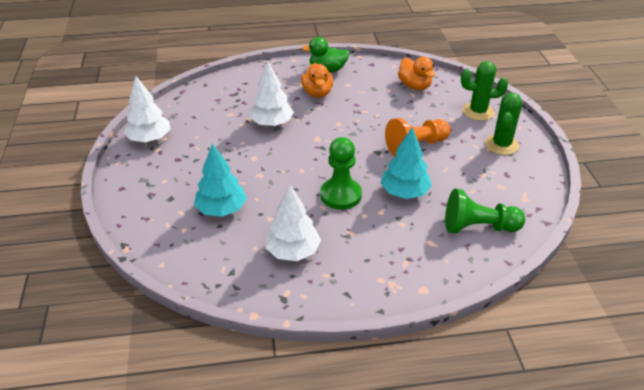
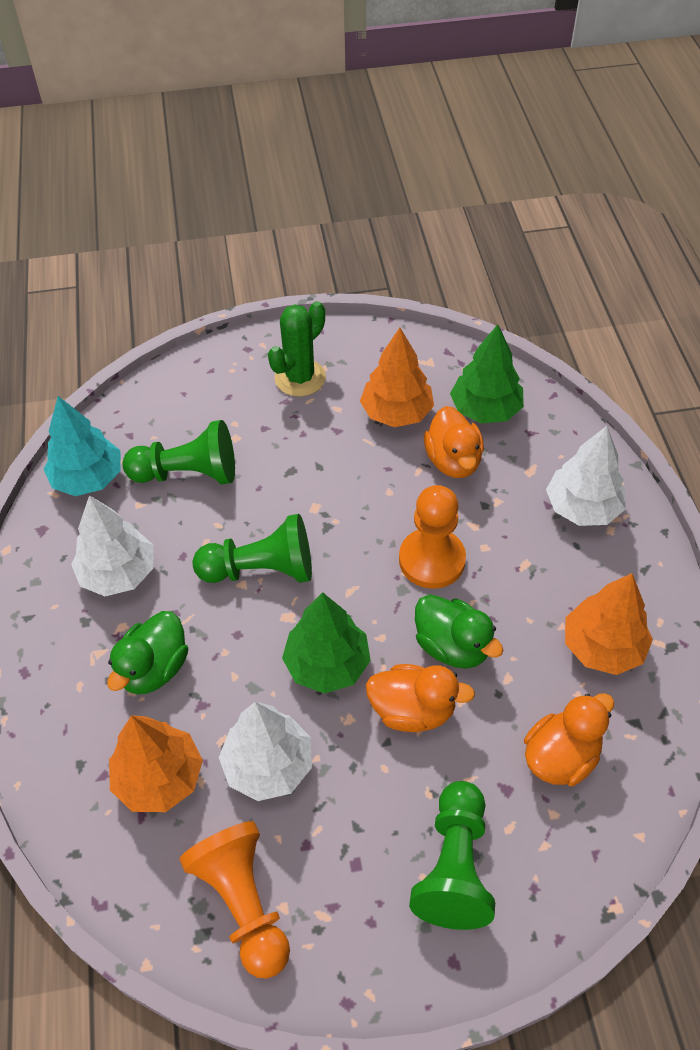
green cactus: 2 -> 1
green duck: 1 -> 2
green pawn: 2 -> 3
green tree: 0 -> 2
orange duck: 2 -> 3
orange pawn: 1 -> 2
orange tree: 0 -> 3
turquoise tree: 2 -> 1

